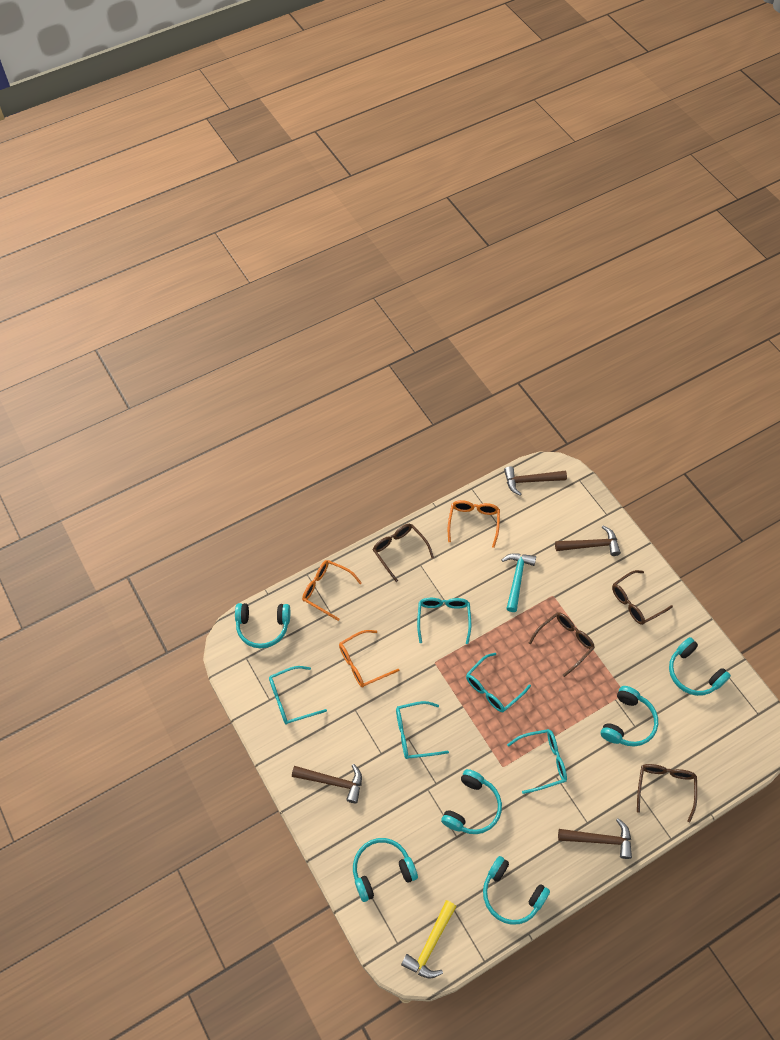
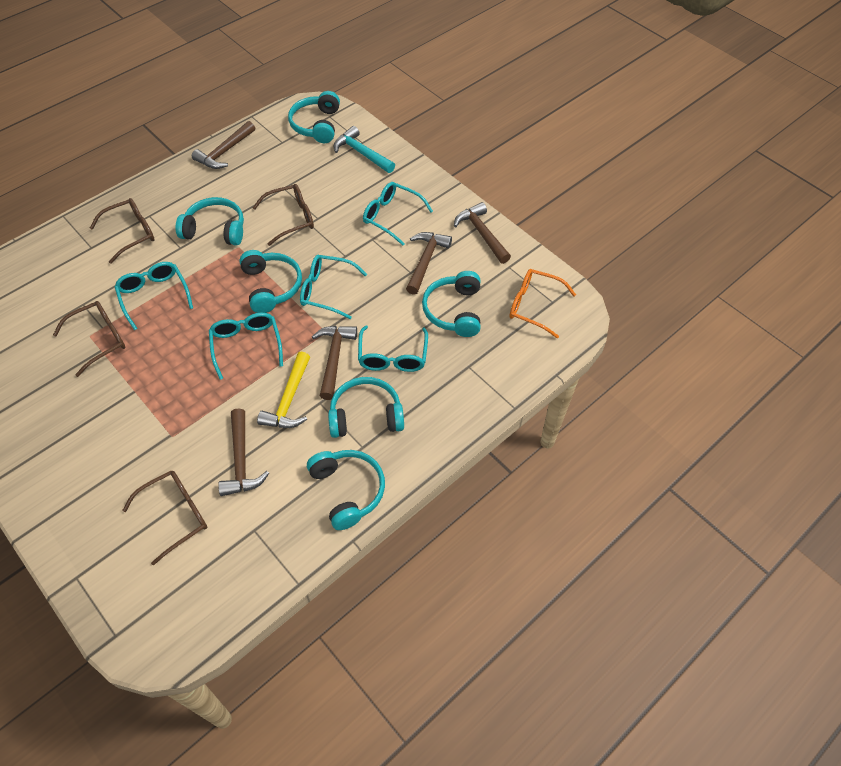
brown hammer: 4 -> 5
orange glasses: 3 -> 1

